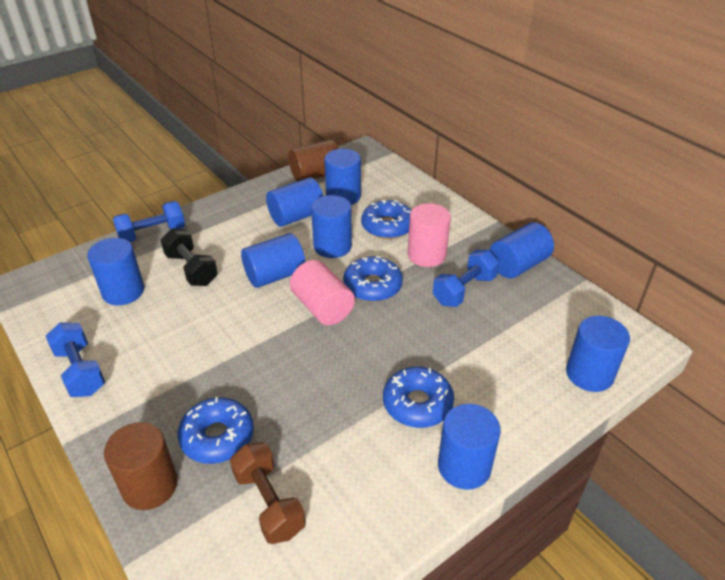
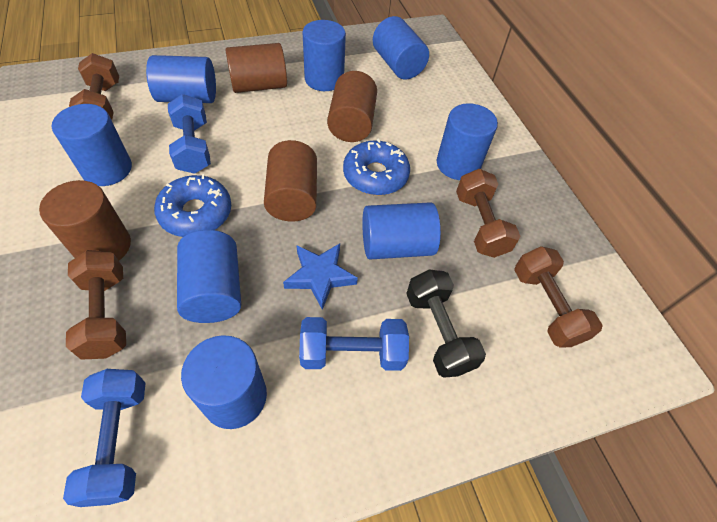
blue donut: 4 -> 2
blue star: 0 -> 1
brown cylinder: 2 -> 4
brown dumbbell: 1 -> 4
pink cylinder: 2 -> 0

